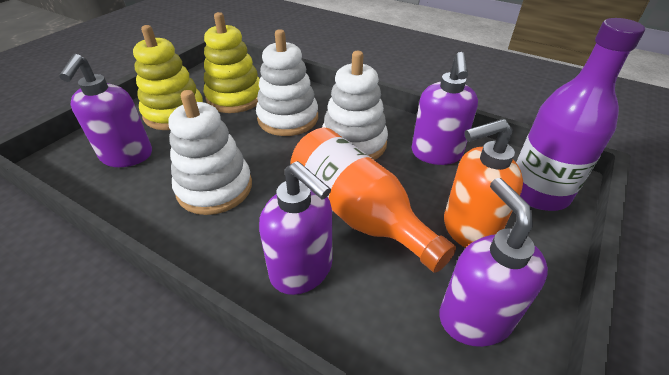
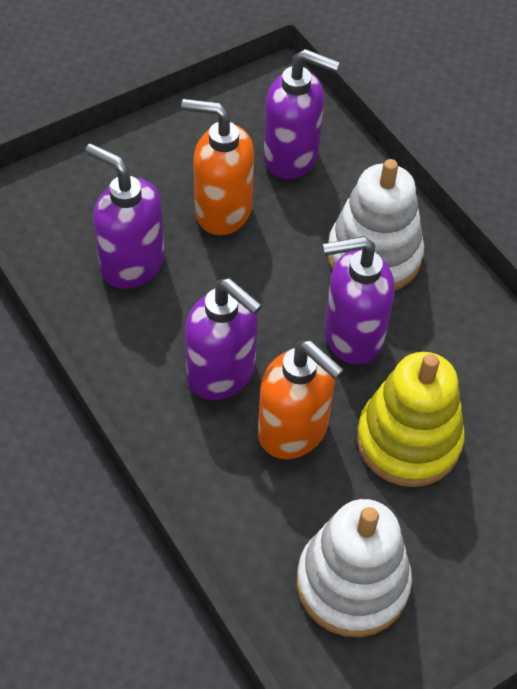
orange bottle: 1 -> 0
orange soap dispenser: 1 -> 2
purple bottle: 1 -> 0
white stacking toy: 3 -> 2
yellow stacking toy: 2 -> 1

